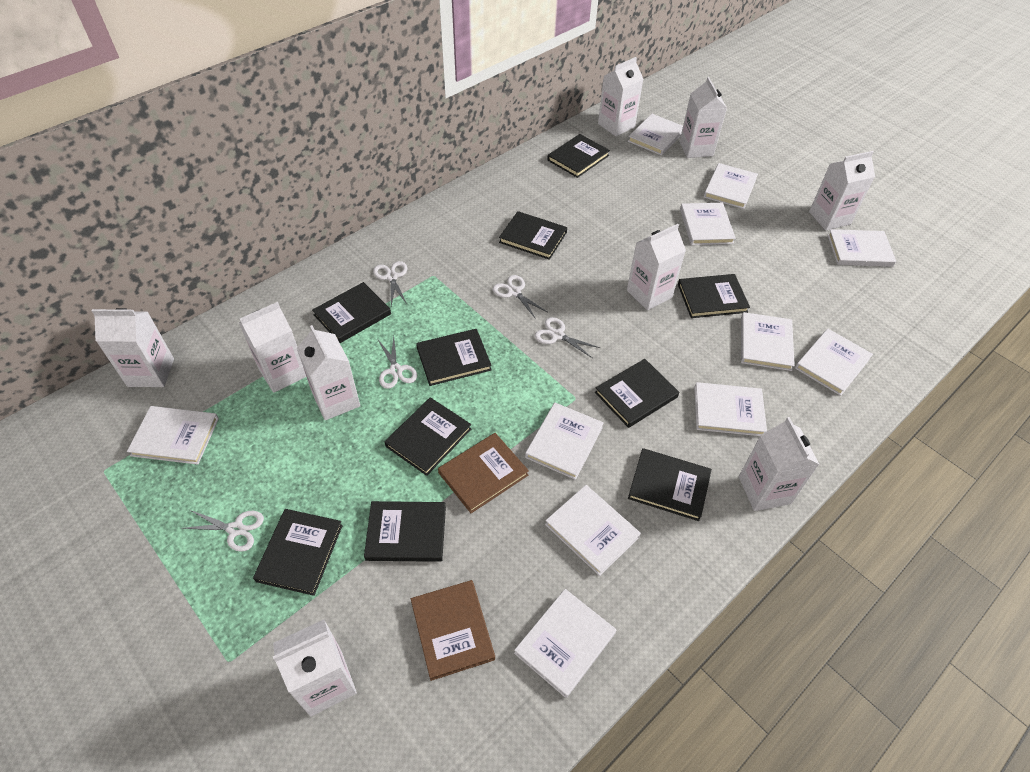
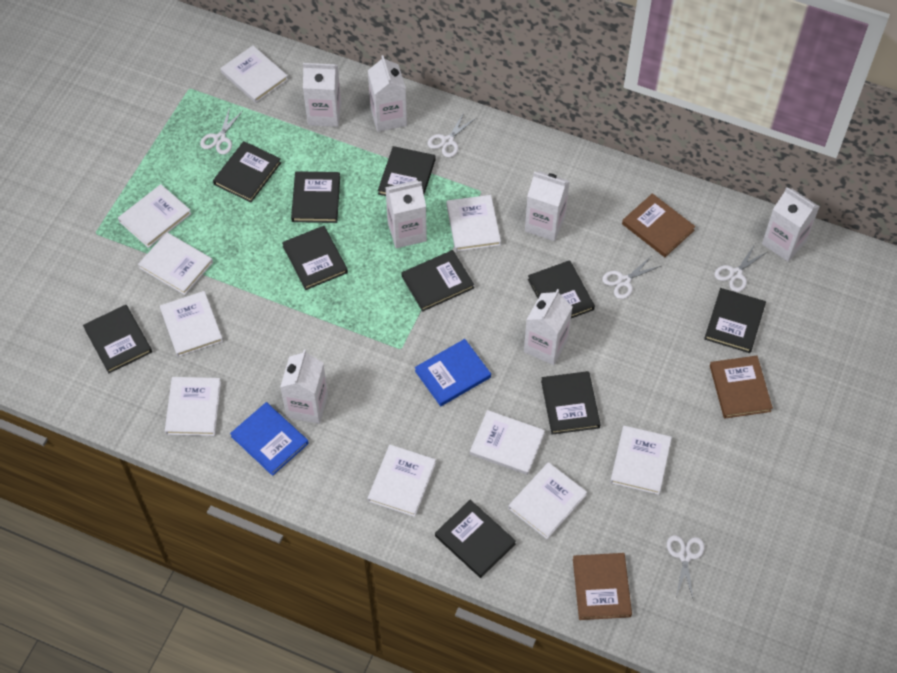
blue book: 0 -> 2
brown book: 2 -> 3
white book: 11 -> 10
white carton: 9 -> 7

